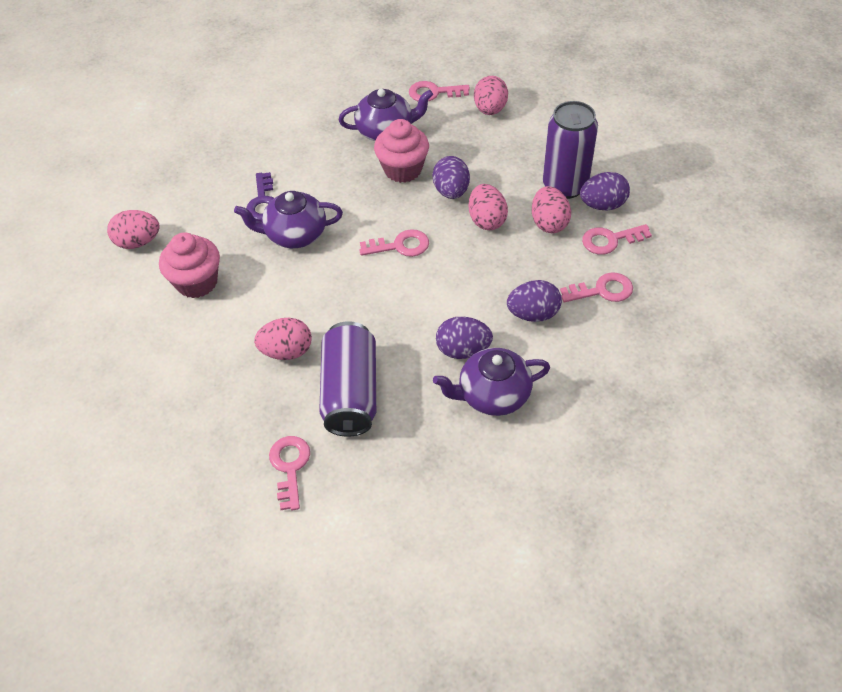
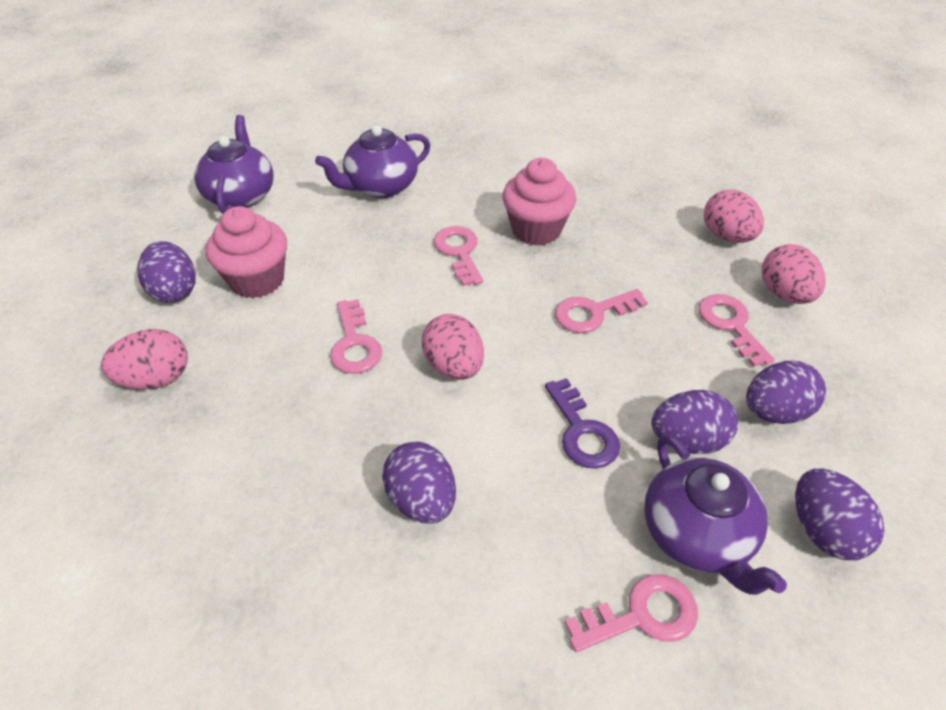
pink egg: 5 -> 4
purple can: 2 -> 0
purple egg: 4 -> 5

